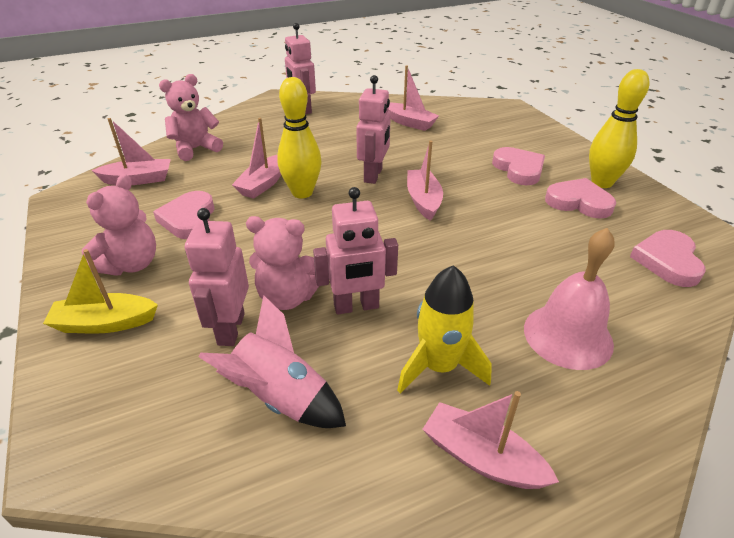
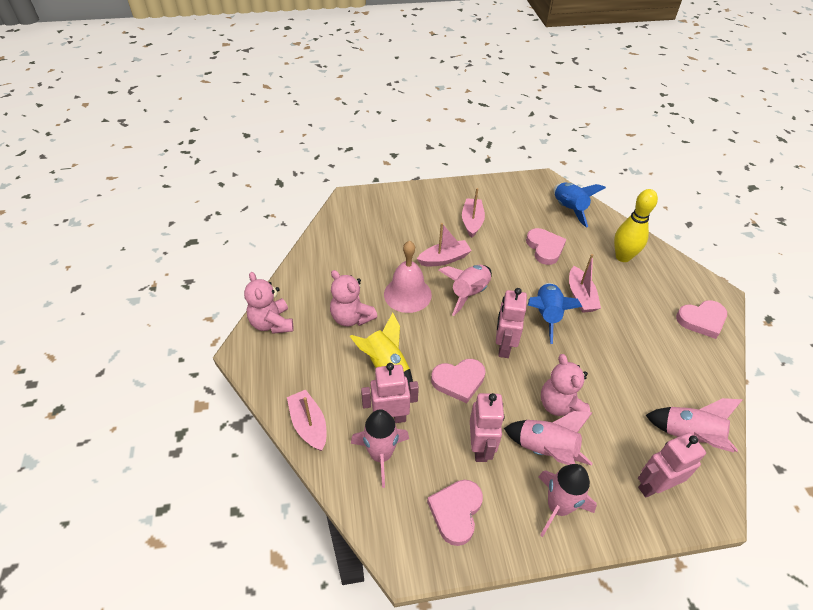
blue rocket: 0 -> 2
pink boat: 5 -> 4
pink rocket: 1 -> 5
yellow boat: 1 -> 0
yellow bowling pin: 2 -> 1

